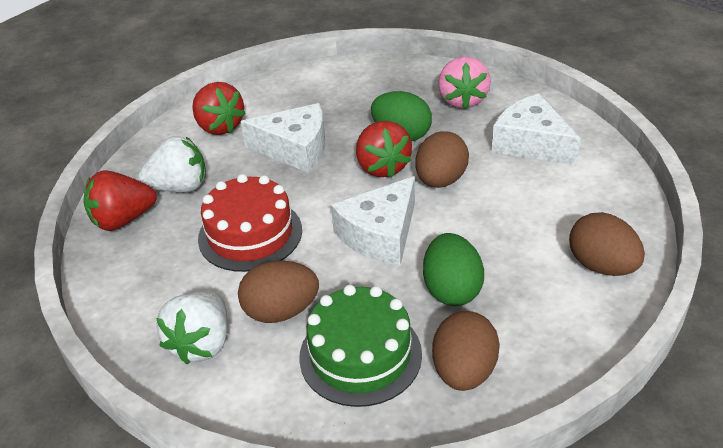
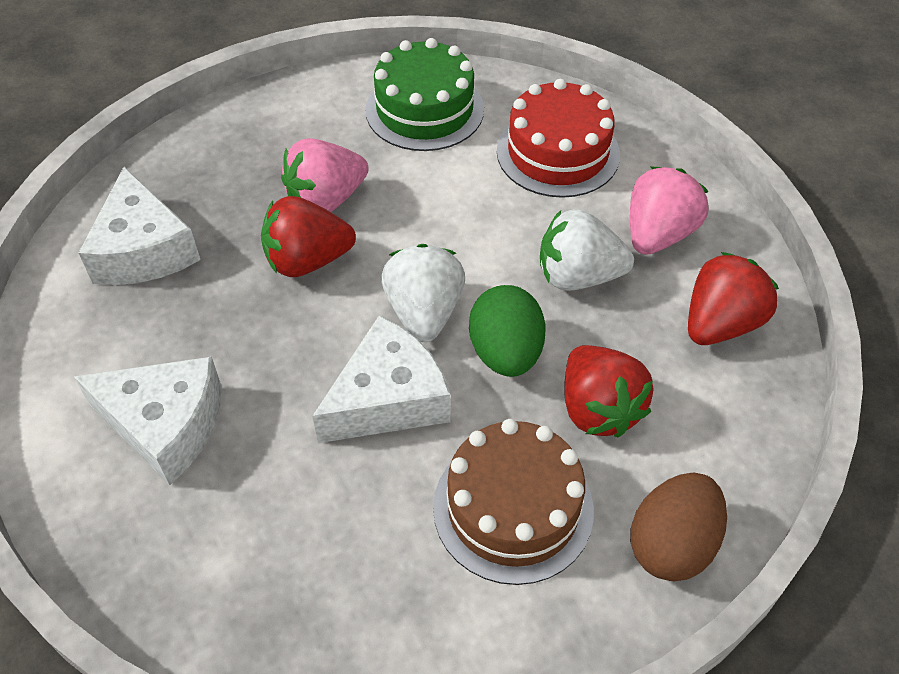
brown cake: 0 -> 1
brown egg: 4 -> 1
green egg: 2 -> 1
pink strawberry: 1 -> 2

